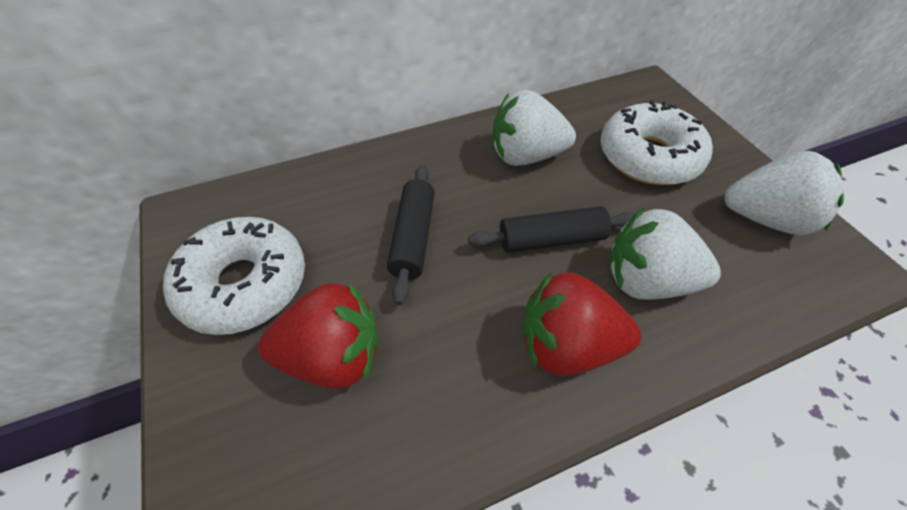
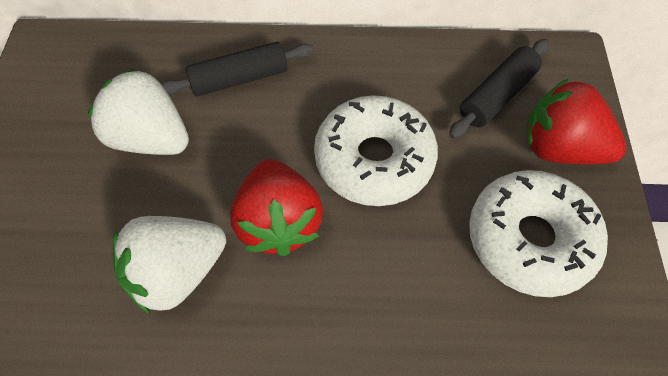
white strawberry: 3 -> 2

